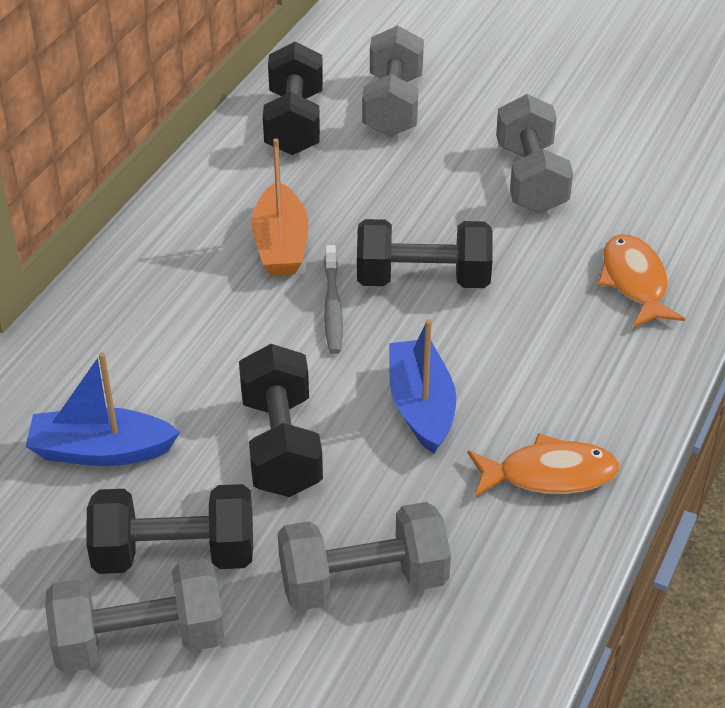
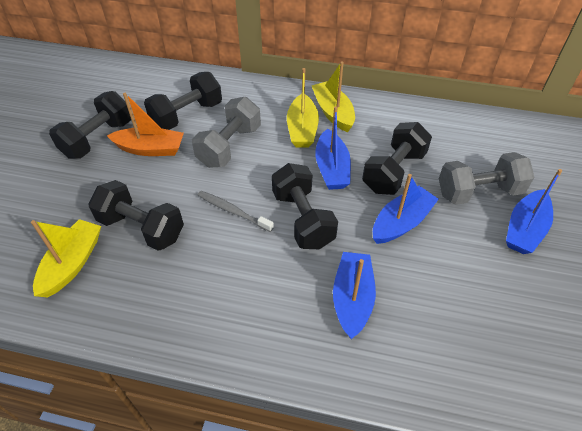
black dumbbell: 4 -> 5
blue boat: 2 -> 4
grey dumbbell: 4 -> 2
orange fish: 2 -> 0
yellow boat: 0 -> 3

